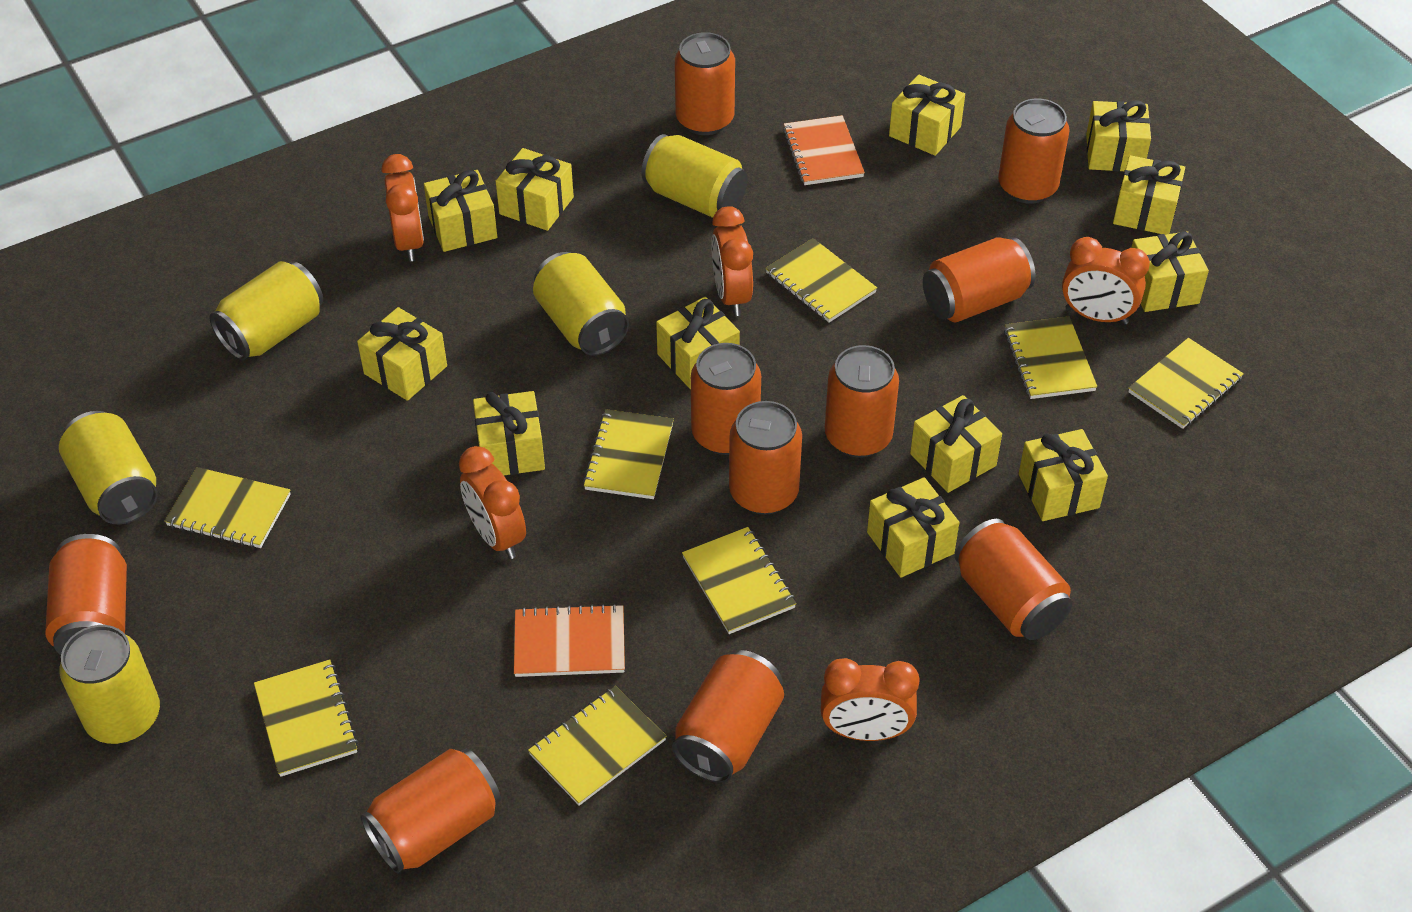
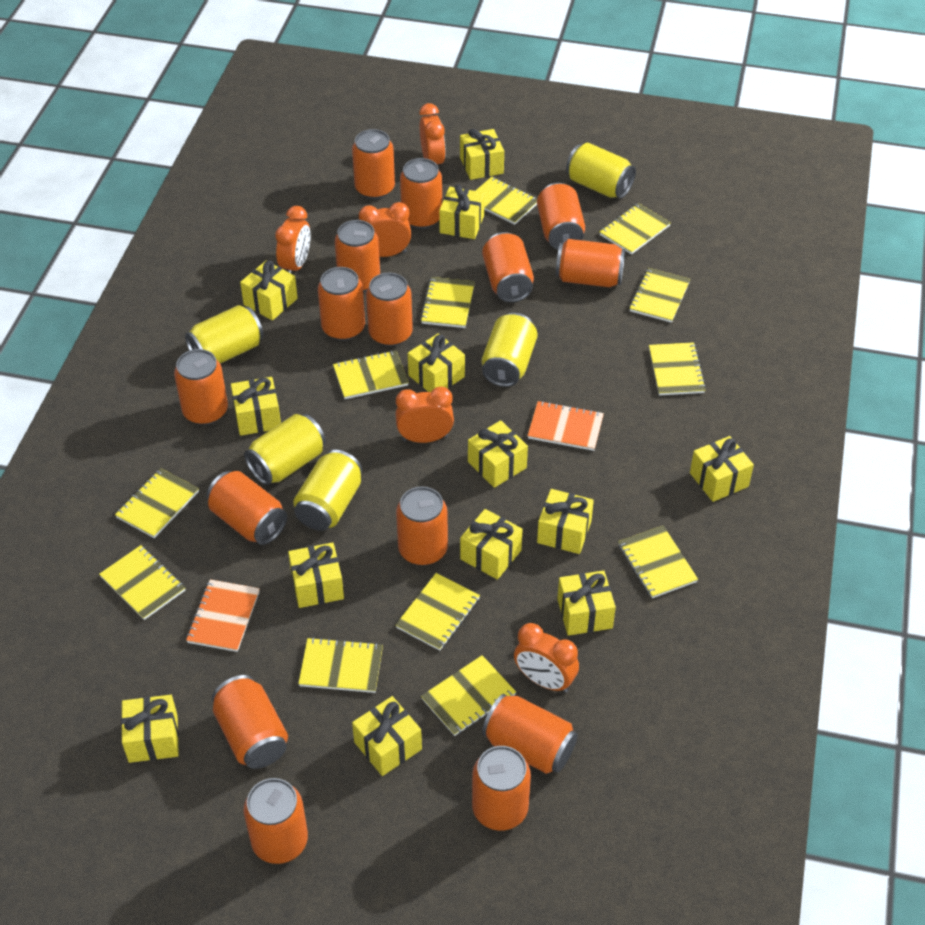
orange can: 10 -> 15
yellow gift: 12 -> 13
yellow notebook: 8 -> 12

